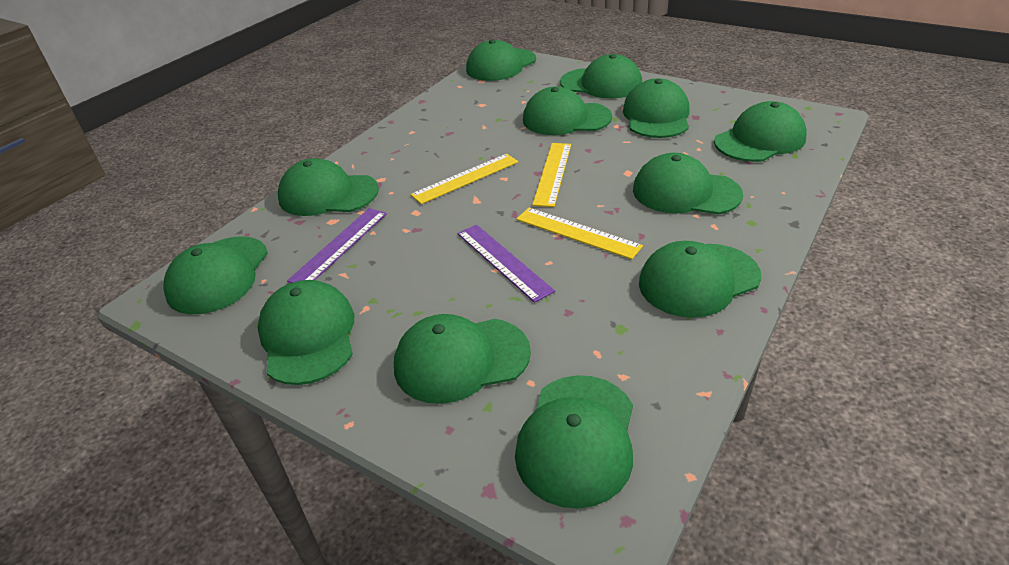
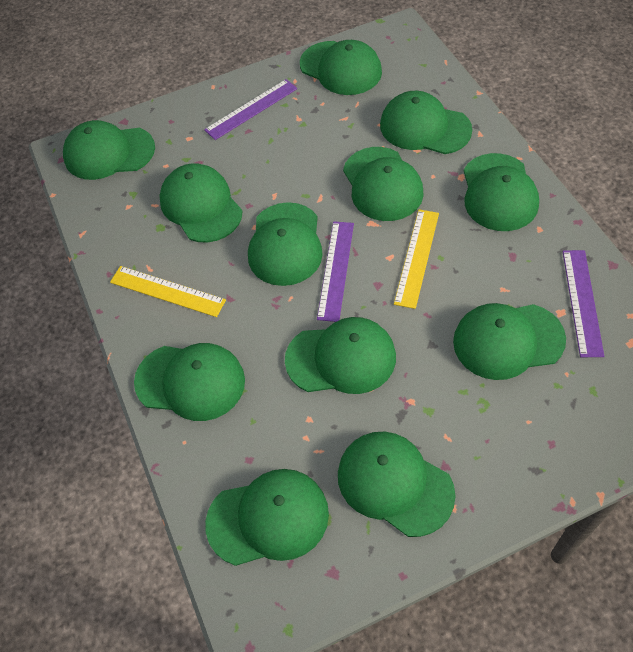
purple ruler: 2 -> 3
yellow ruler: 3 -> 2

